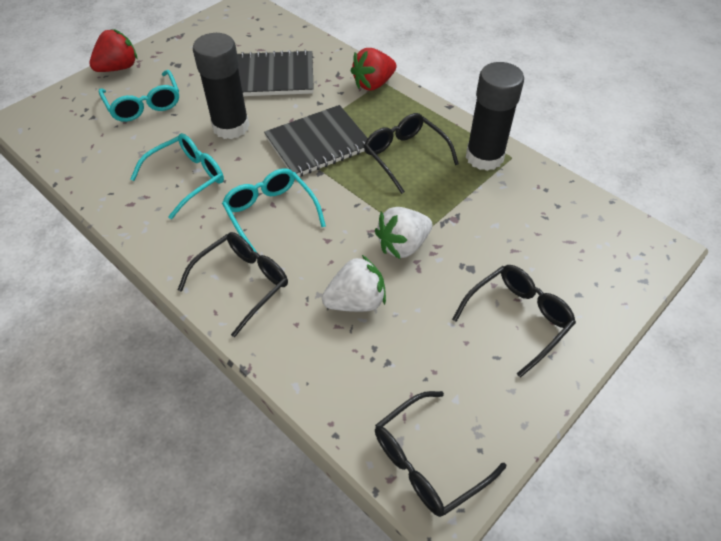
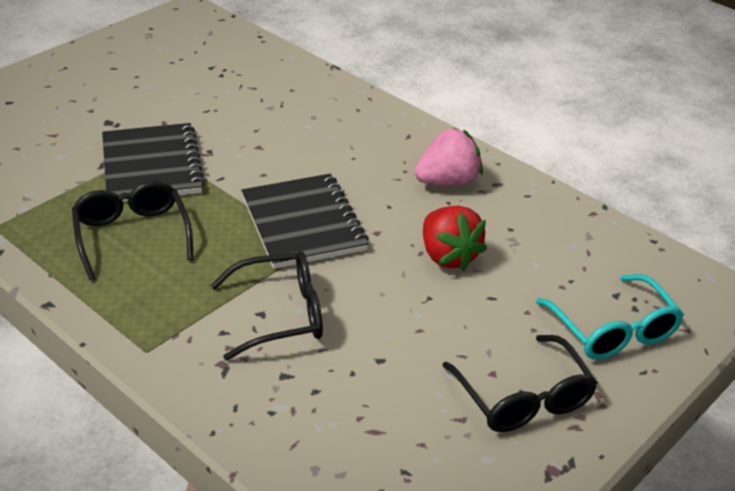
black glasses: 4 -> 3
black glue stick: 2 -> 0
pink strawberry: 0 -> 1
red strawberry: 2 -> 1
turquoise glasses: 3 -> 1
white strawberry: 2 -> 0

